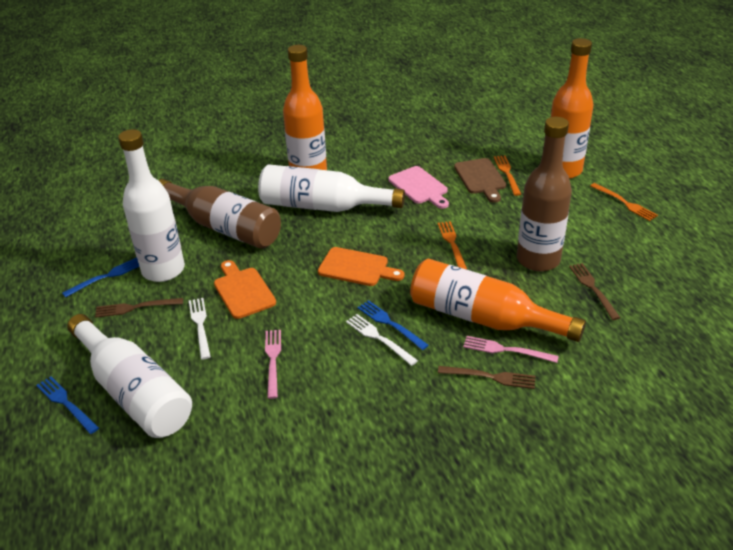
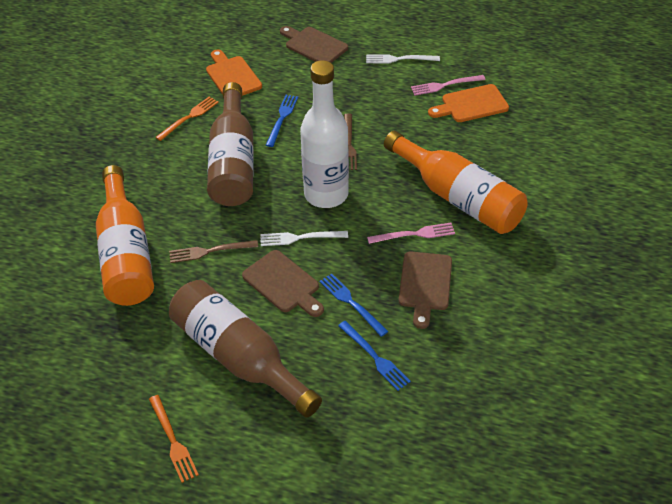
brown cutting board: 1 -> 3
brown fork: 3 -> 2
orange bottle: 3 -> 2
orange fork: 3 -> 2
pink cutting board: 1 -> 0
white bottle: 3 -> 1

